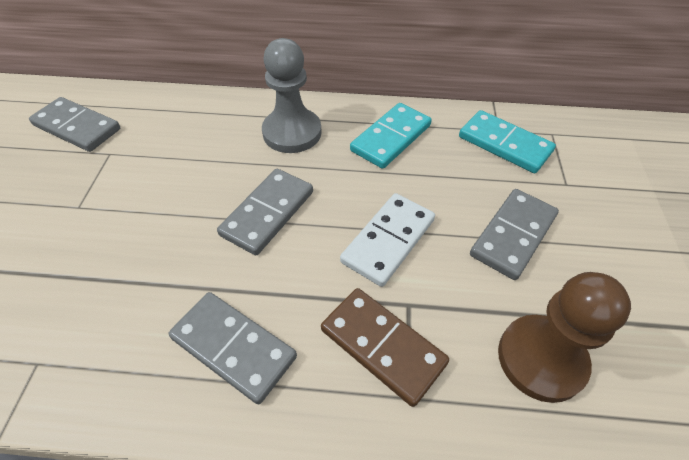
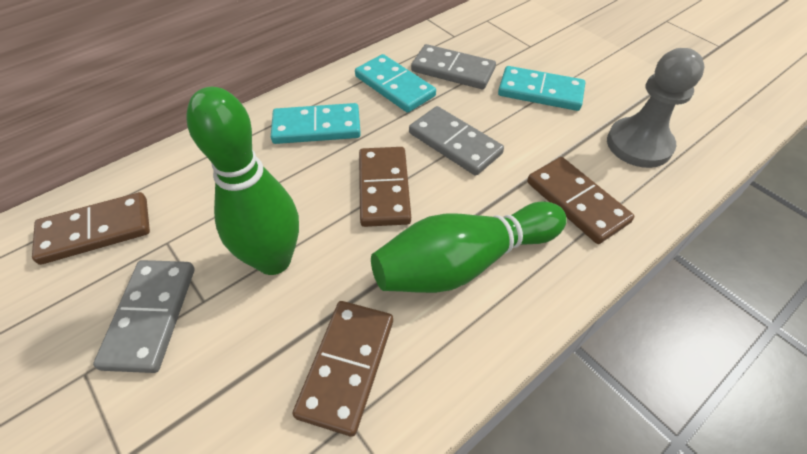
brown domino: 1 -> 4
brown pawn: 1 -> 0
green bowling pin: 0 -> 2
grey domino: 4 -> 3
turquoise domino: 2 -> 3
white domino: 1 -> 0

